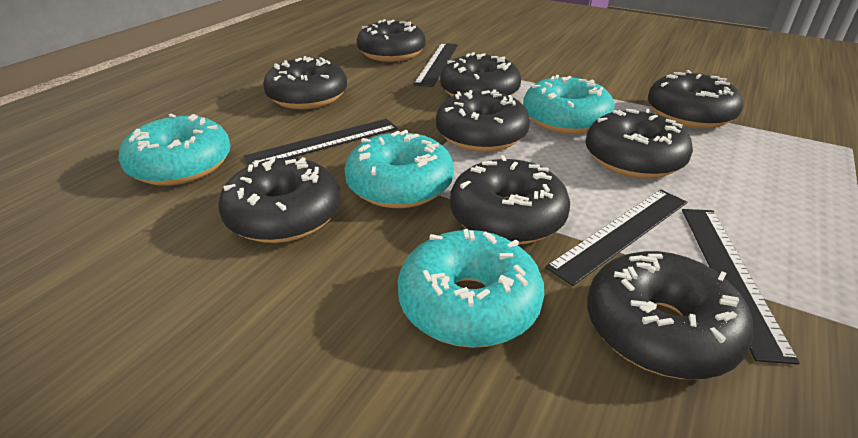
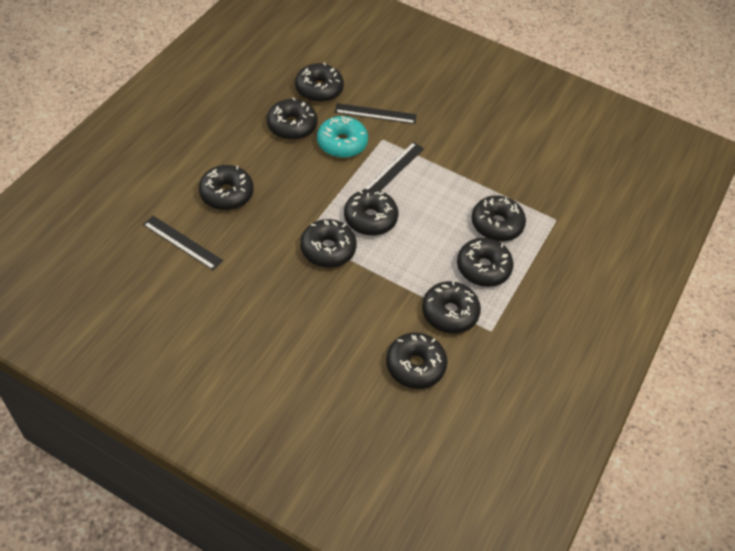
black ruler: 4 -> 3
turquoise donut: 4 -> 1

